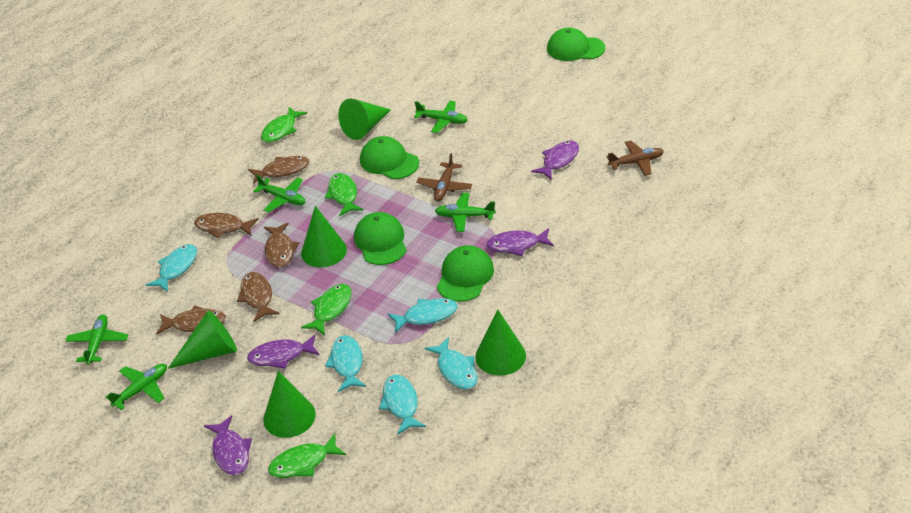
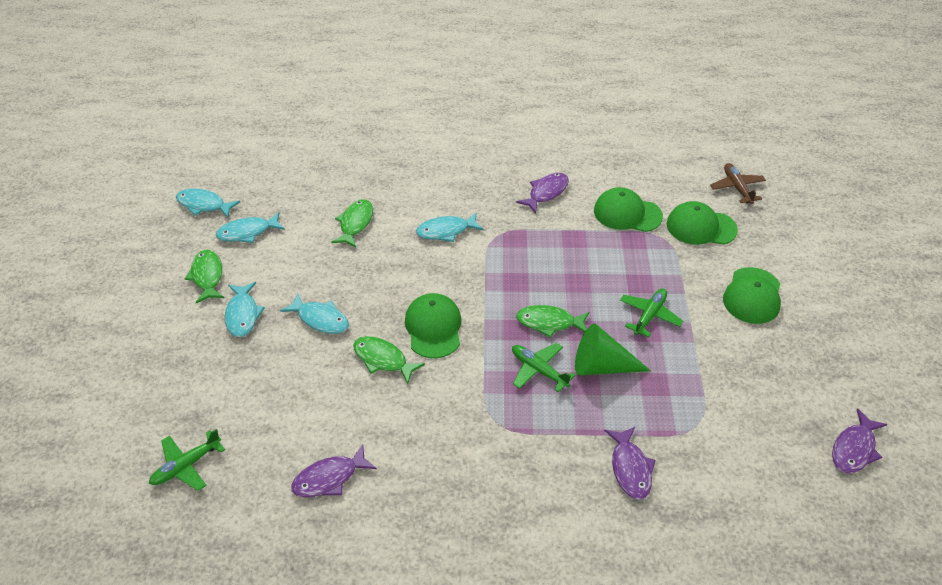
brown fish: 5 -> 0
brown plane: 2 -> 1
green cone: 5 -> 1
green plane: 5 -> 3

